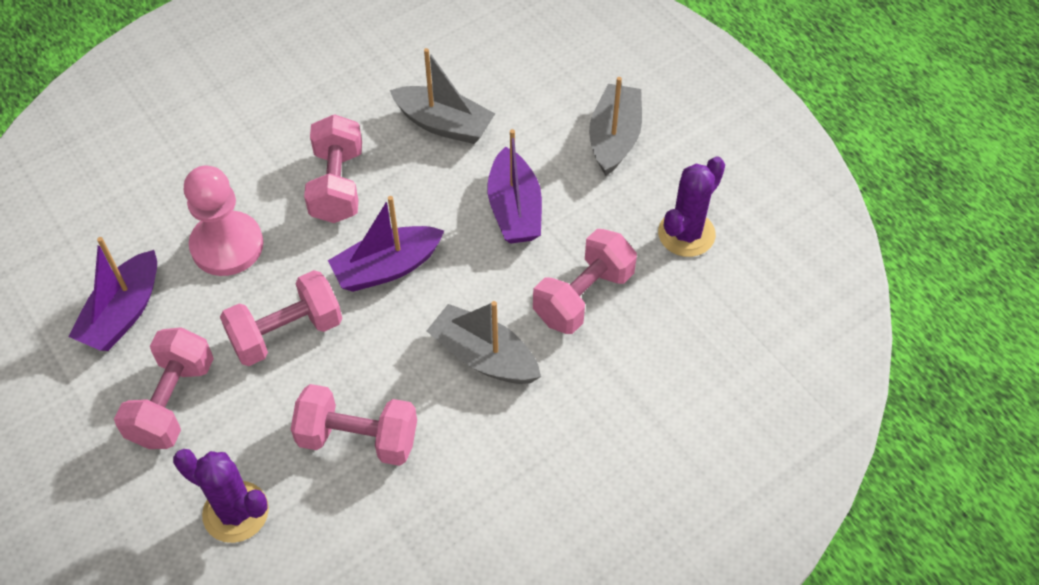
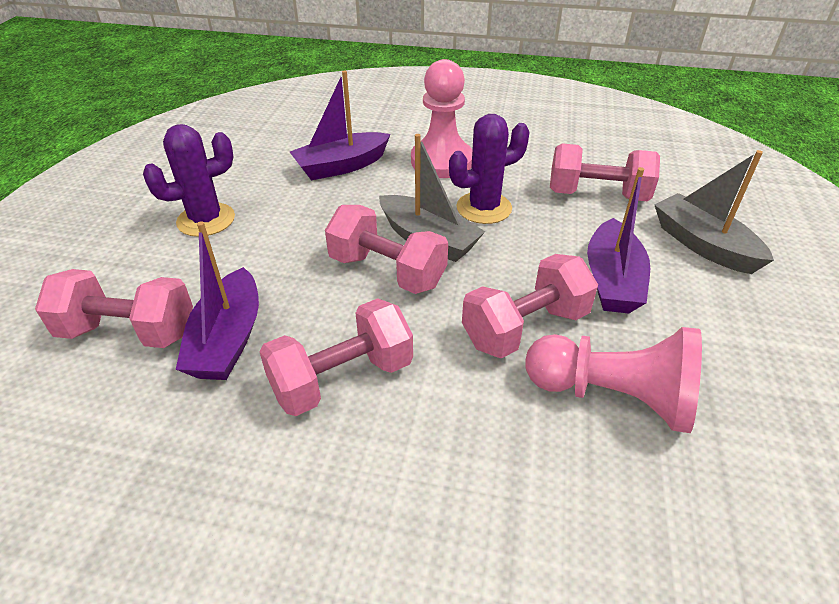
grey boat: 3 -> 2
pink pawn: 1 -> 2

